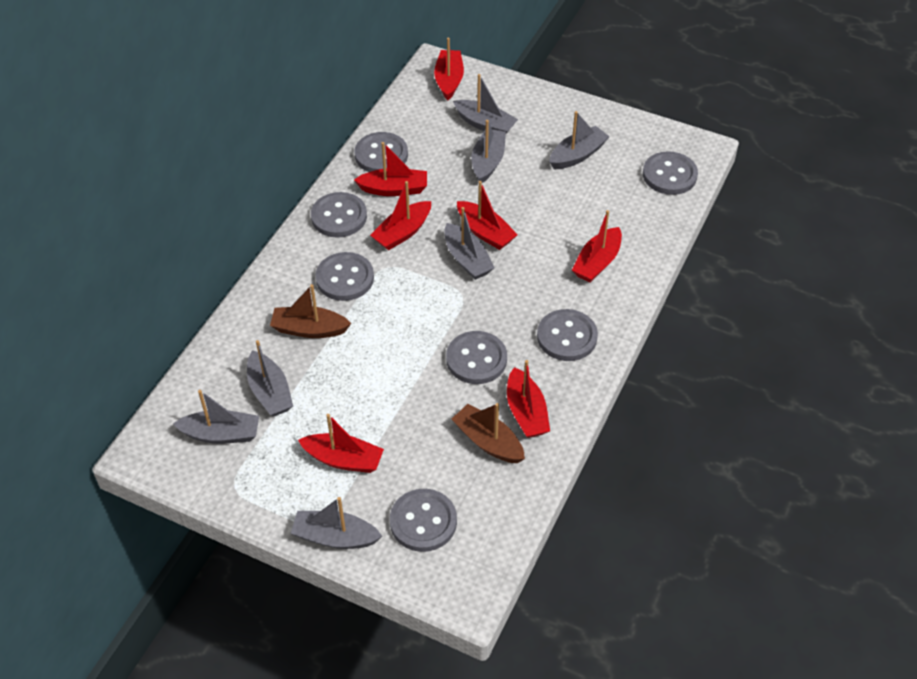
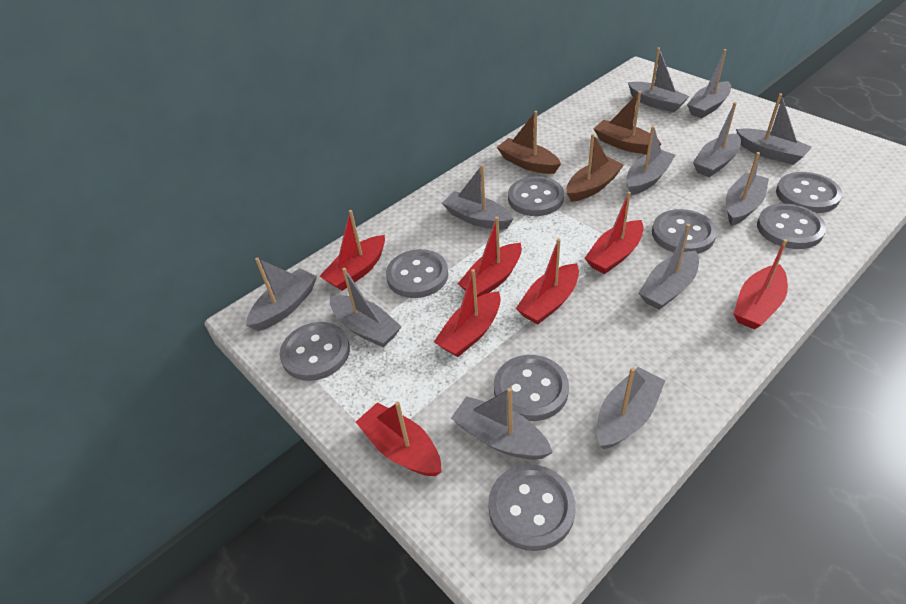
brown boat: 2 -> 3
grey boat: 7 -> 12
grey button: 7 -> 8

